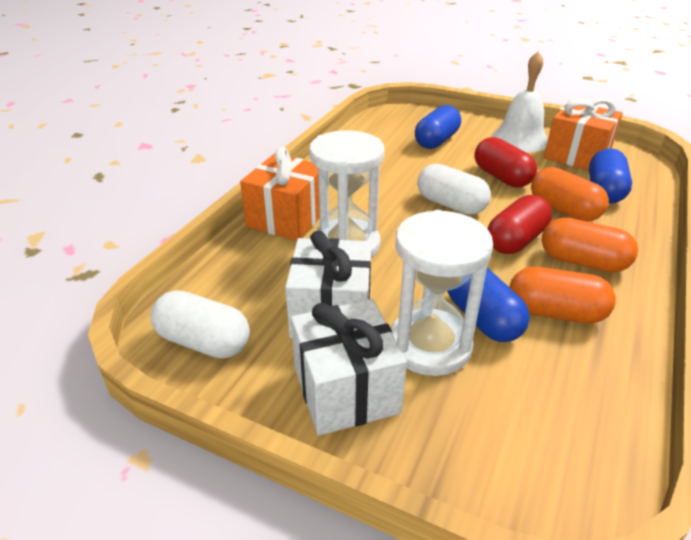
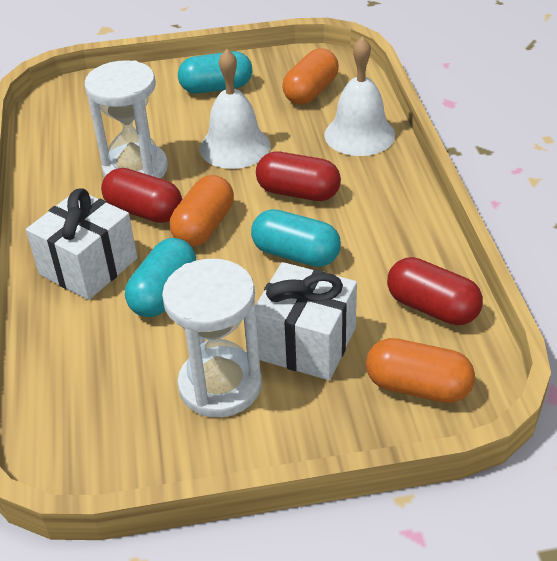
blue capsule: 3 -> 0
orange gift: 2 -> 0
red capsule: 2 -> 3
turquoise capsule: 0 -> 3
white bell: 1 -> 2
white capsule: 2 -> 0

